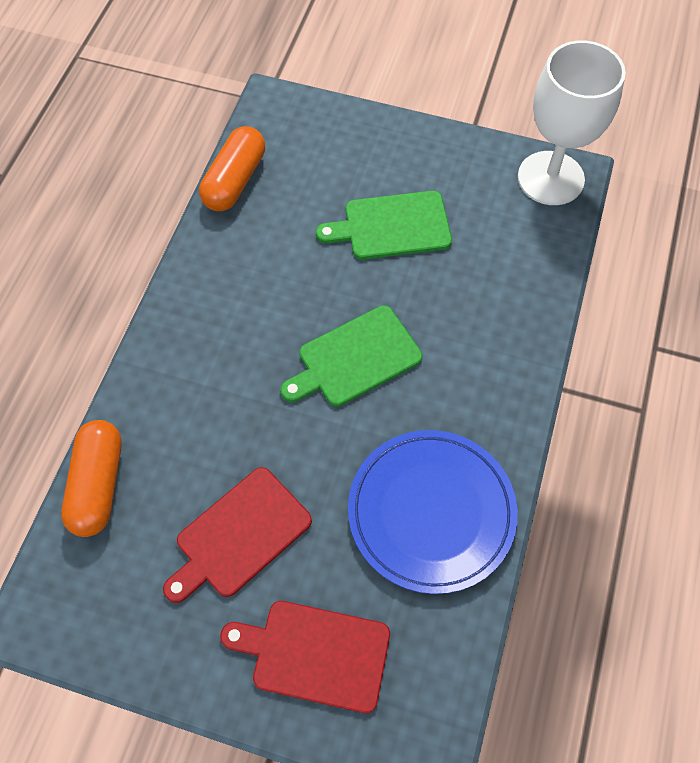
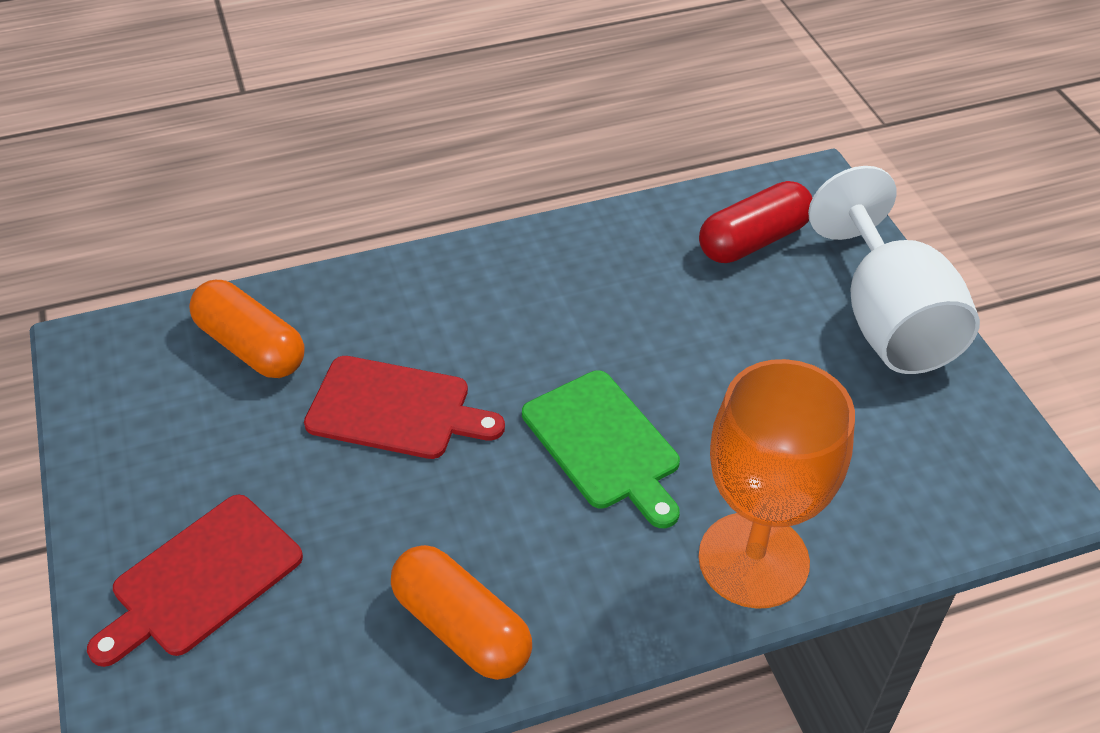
blue plate: 1 -> 0
green cutting board: 2 -> 1
orange goblet: 0 -> 1
red capsule: 0 -> 1

